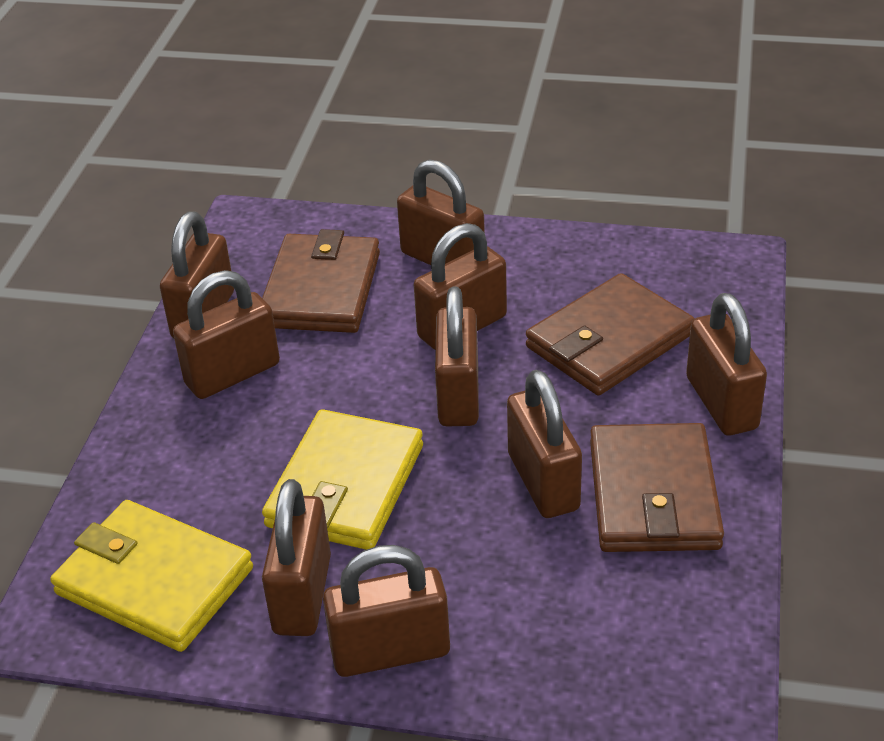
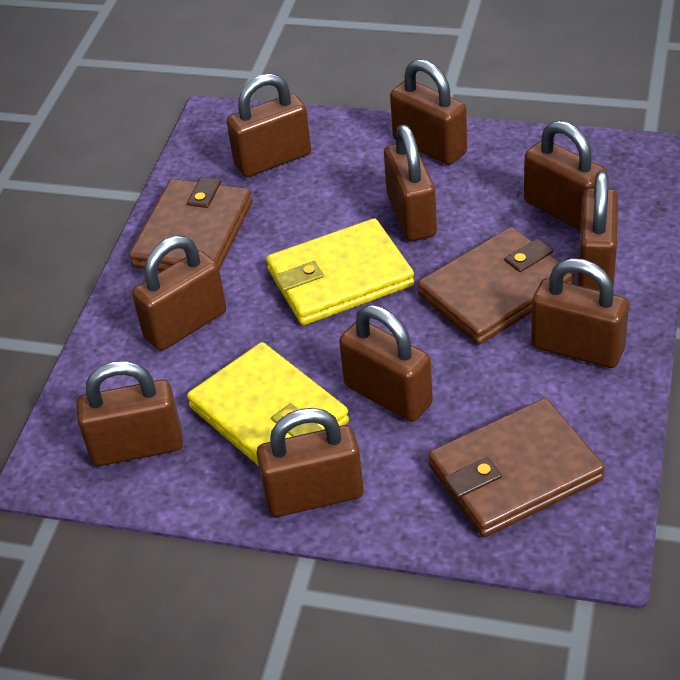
brown padlock: 9 -> 10

